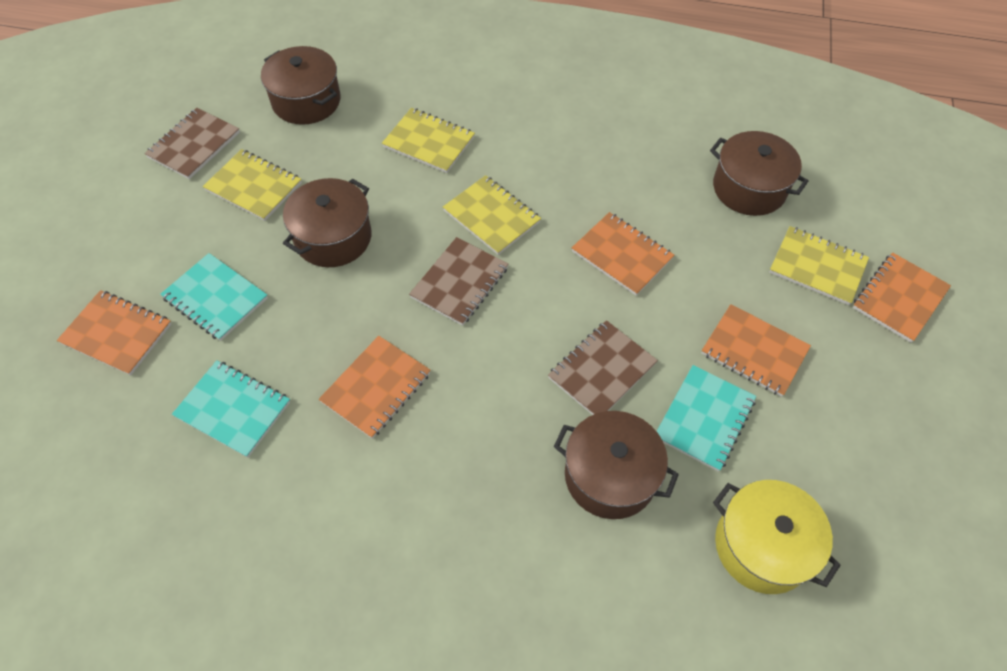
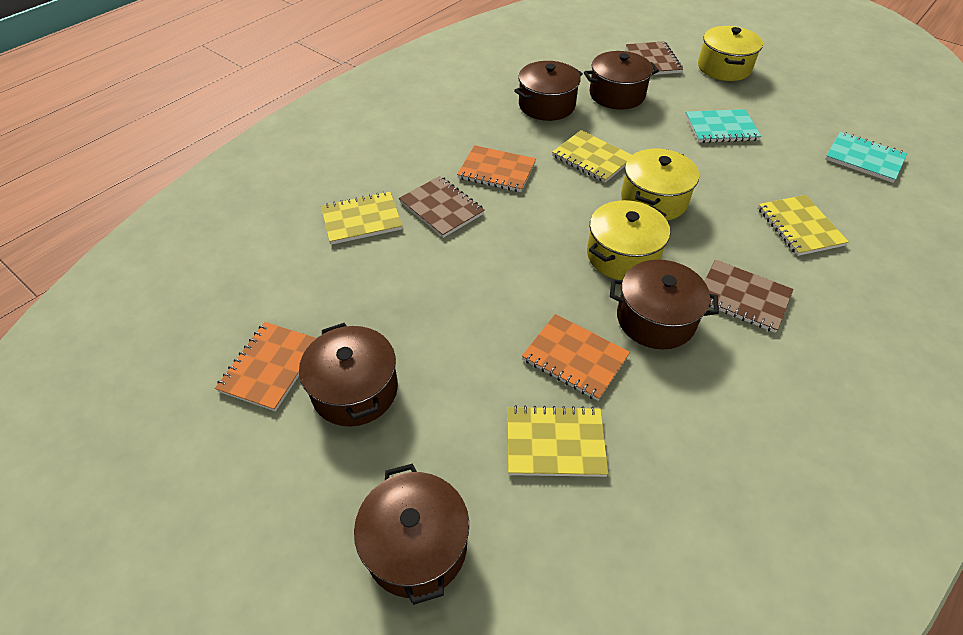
brown pot: 4 -> 5
orange notebook: 5 -> 3
turquoise notebook: 3 -> 2
yellow pot: 1 -> 3

